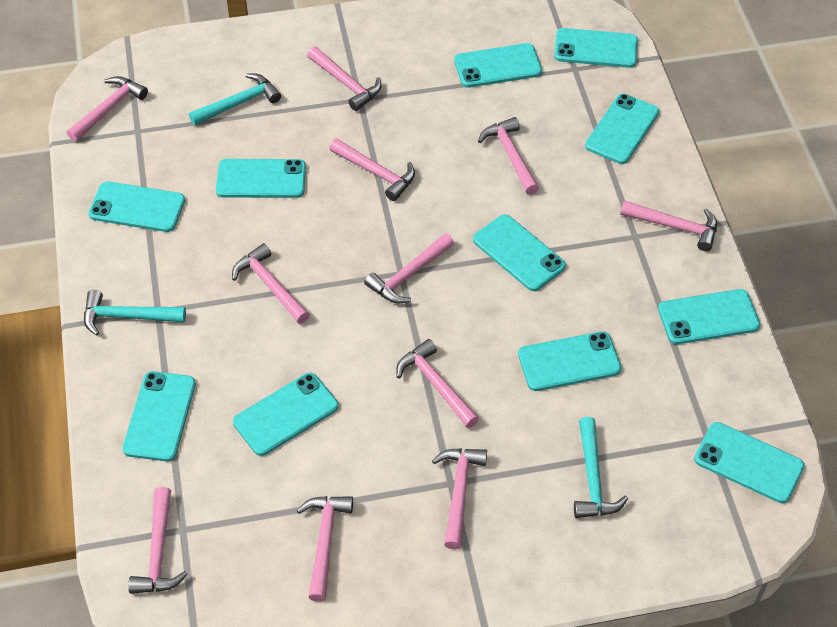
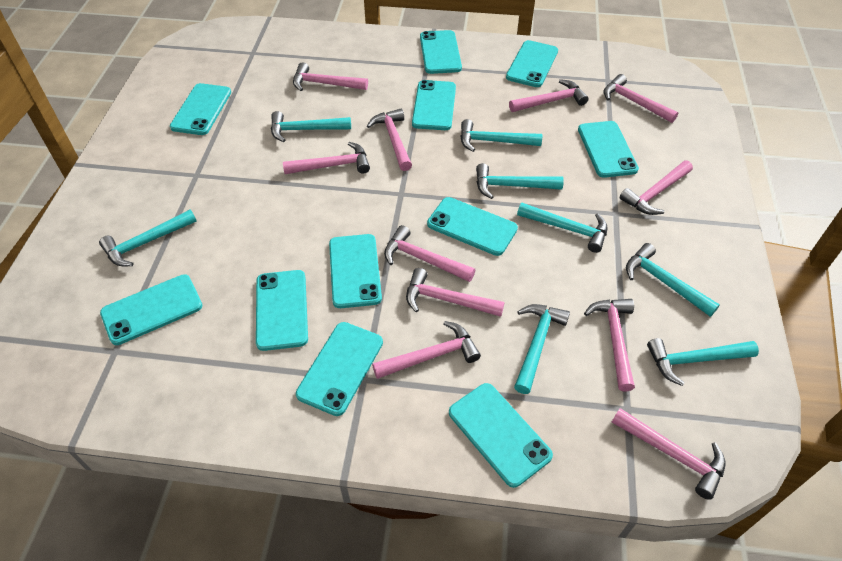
turquoise hammer: 3 -> 8

